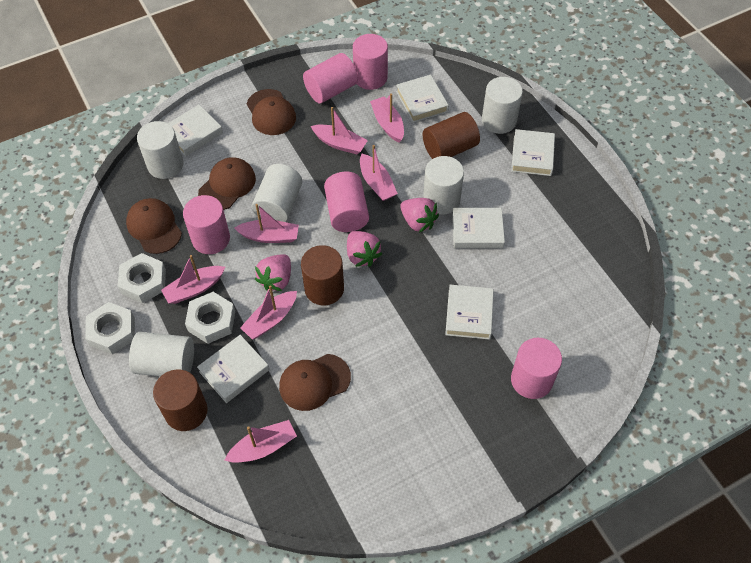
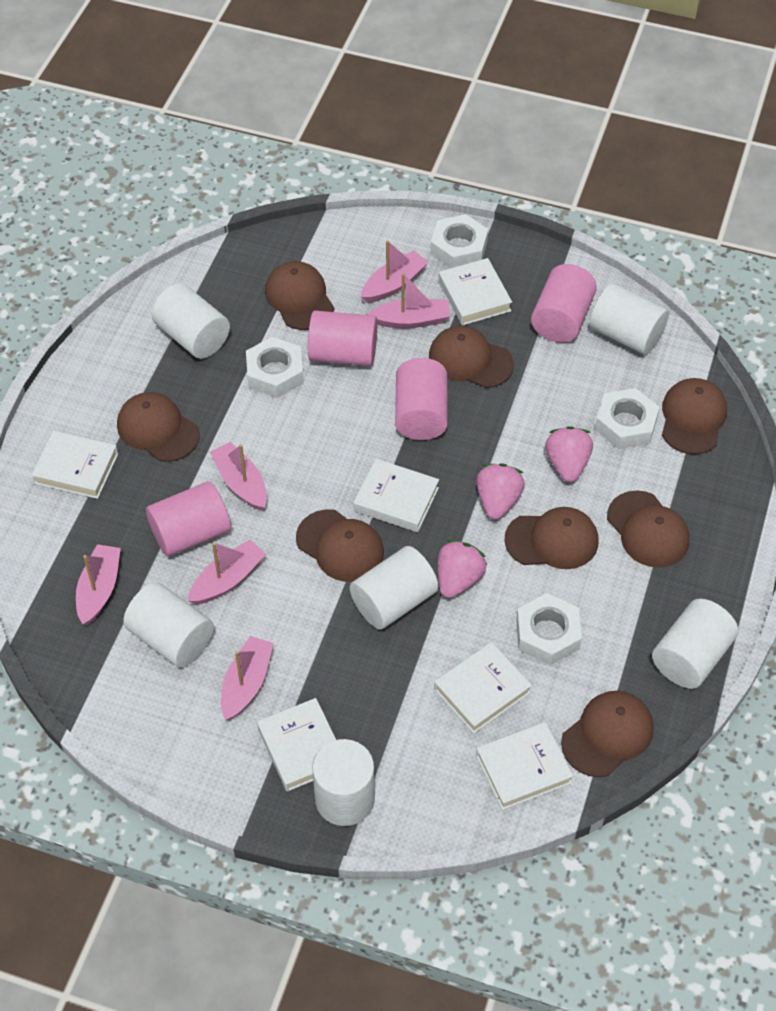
brown cap: 4 -> 8
brown cylinder: 3 -> 0
pink boat: 7 -> 6
pink cylinder: 5 -> 4
white cylinder: 5 -> 6
white nut: 3 -> 4

